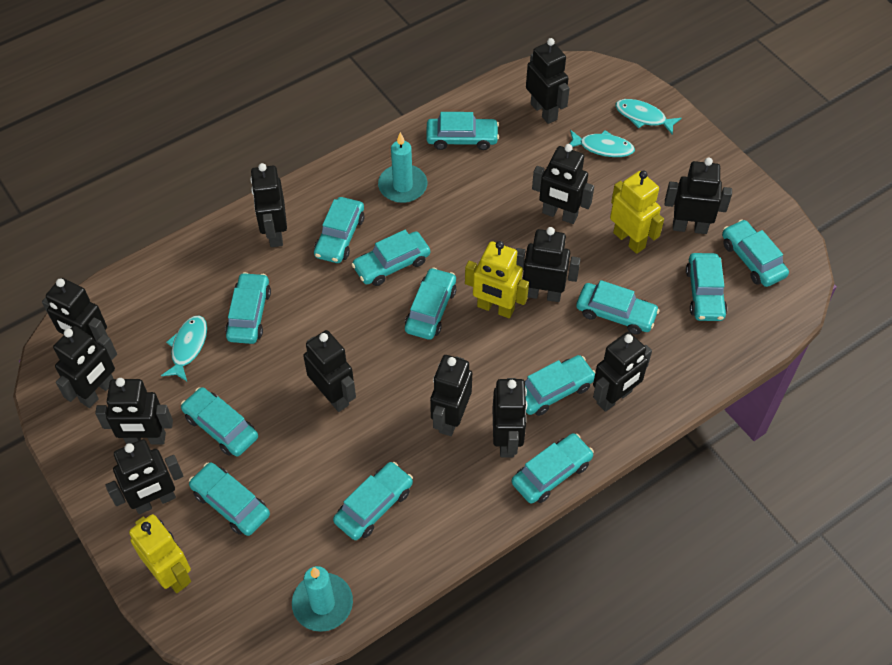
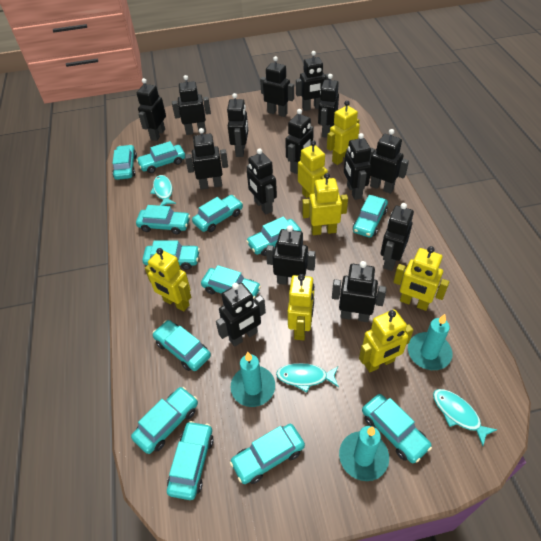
black robot: 13 -> 15
turquoise candle: 2 -> 3
yellow robot: 3 -> 7

